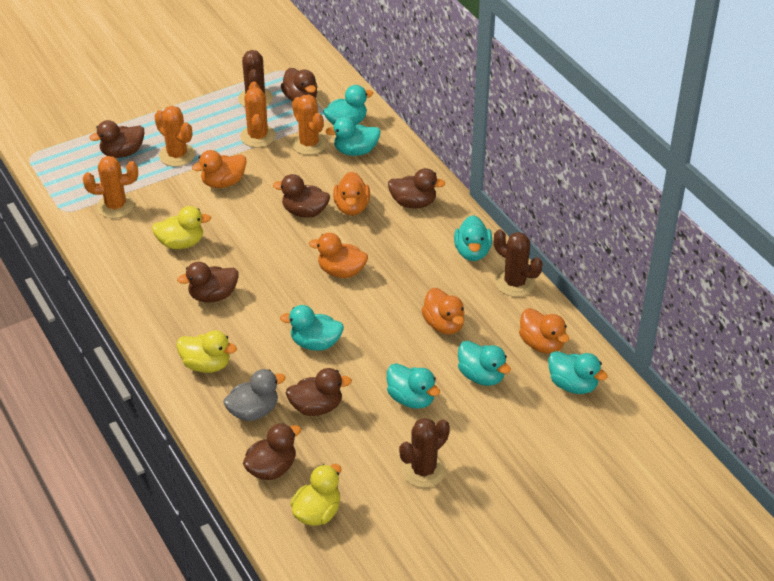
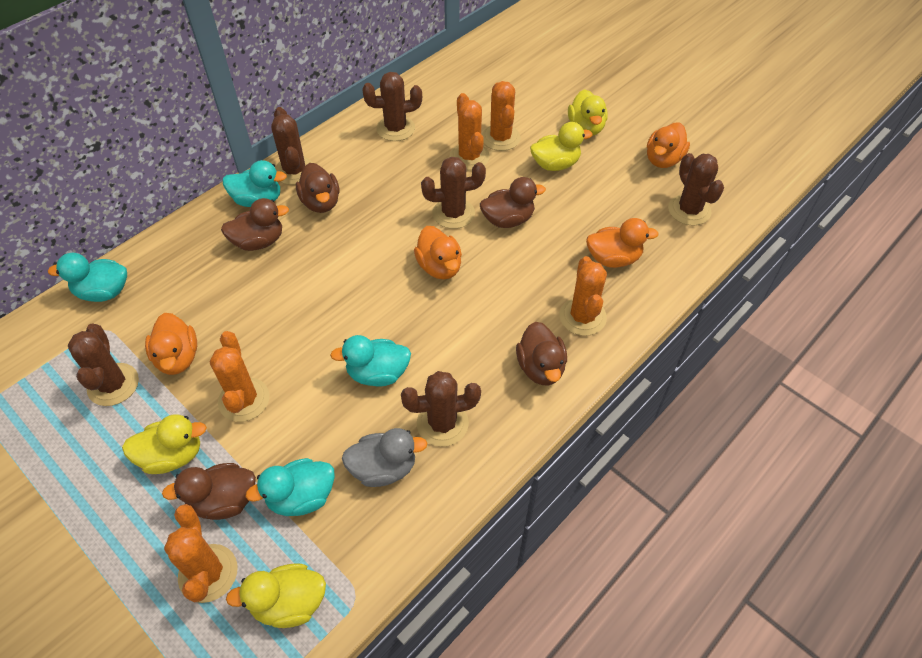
brown cactus: 3 -> 6
brown duck: 7 -> 5
orange cactus: 4 -> 5
orange duck: 5 -> 4
turquoise duck: 7 -> 4
yellow duck: 3 -> 4

